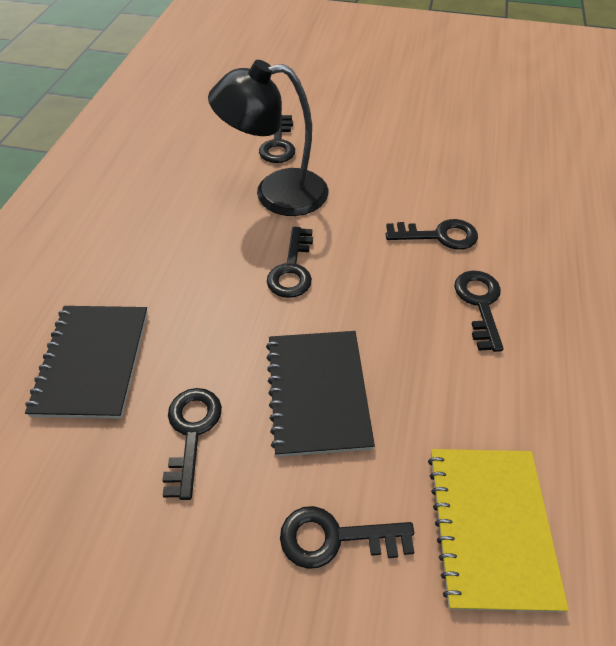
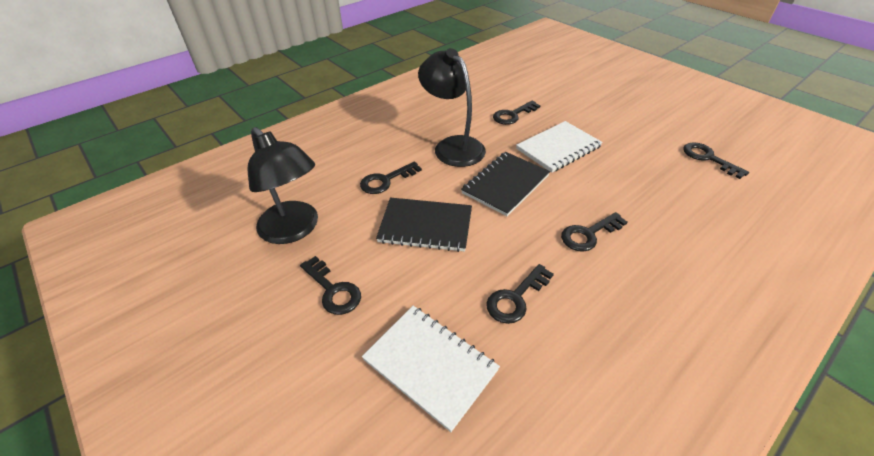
black lamp: 1 -> 2
white notebook: 0 -> 2
yellow notebook: 1 -> 0

